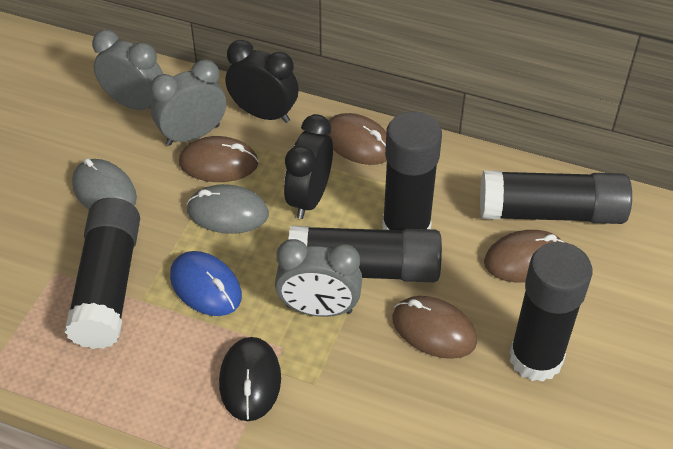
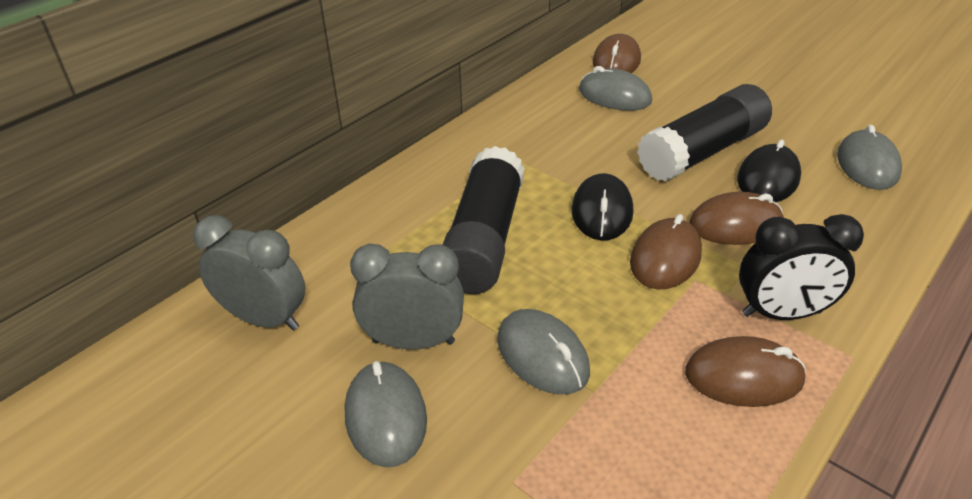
black clock: 2 -> 1
black glue stick: 5 -> 2
black mouse: 1 -> 2
blue mouse: 1 -> 0
grey clock: 3 -> 2
grey mouse: 2 -> 4

